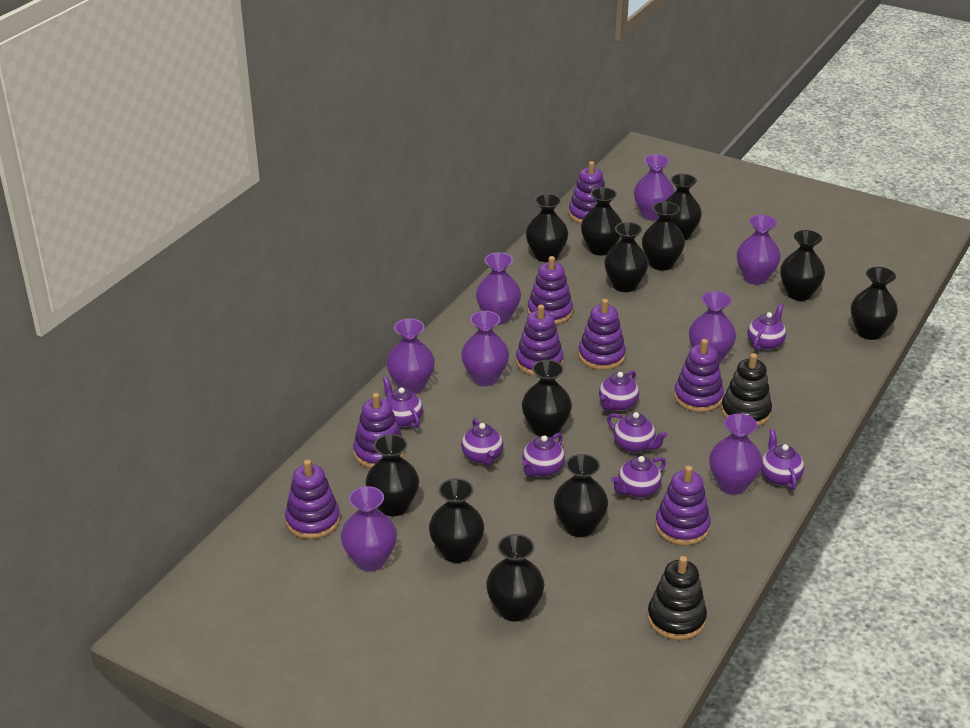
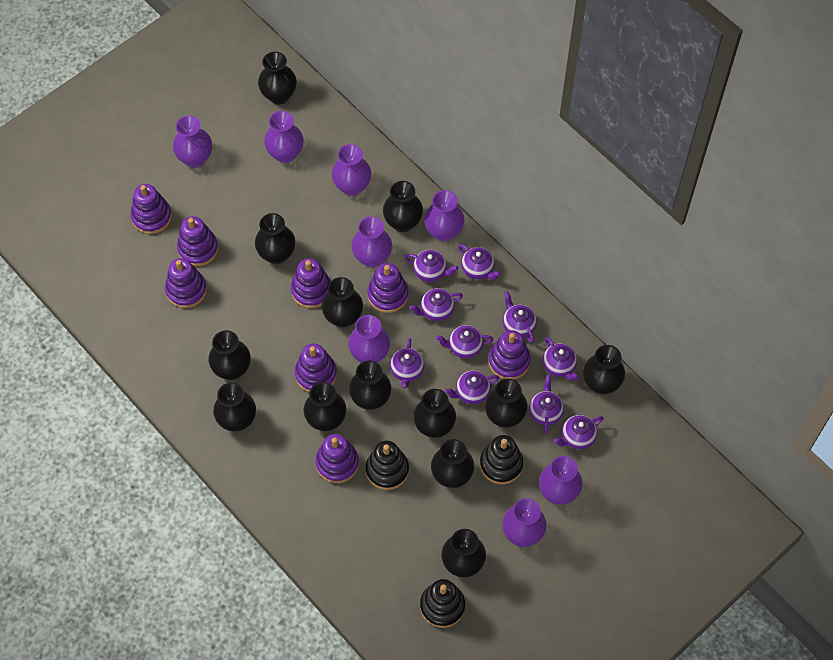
black stacking toy: 2 -> 3
black vase: 12 -> 13
purple teapot: 8 -> 10

